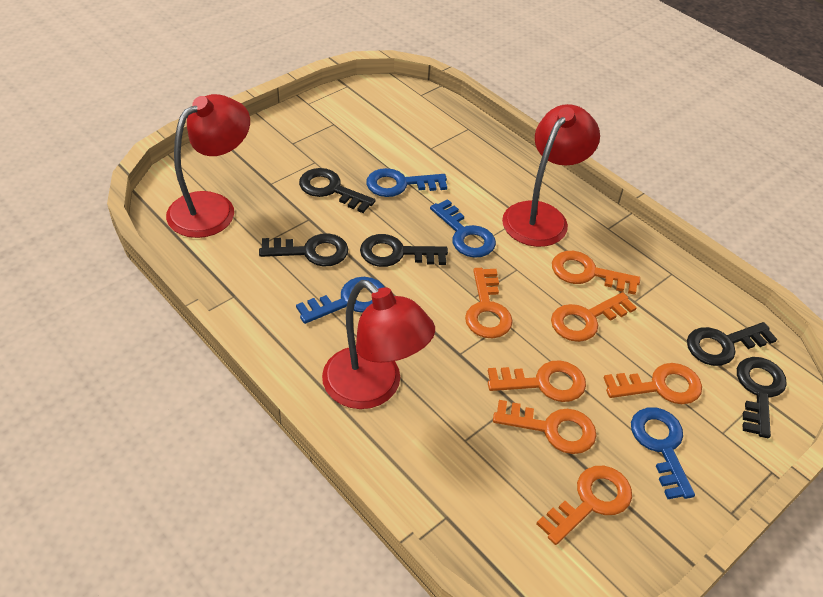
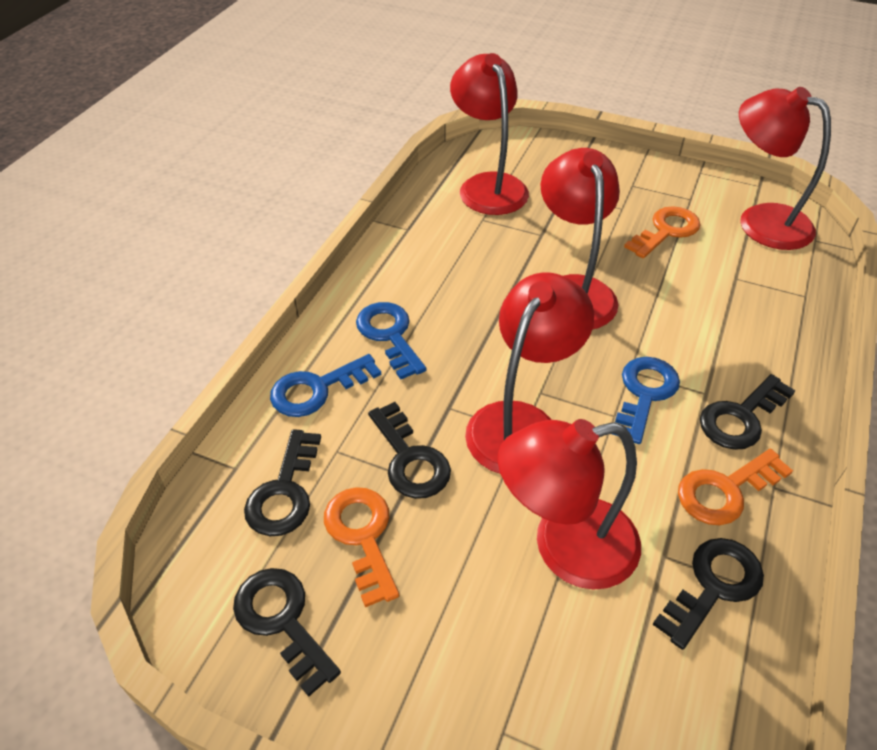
blue key: 4 -> 3
orange key: 7 -> 3
red lamp: 3 -> 5

